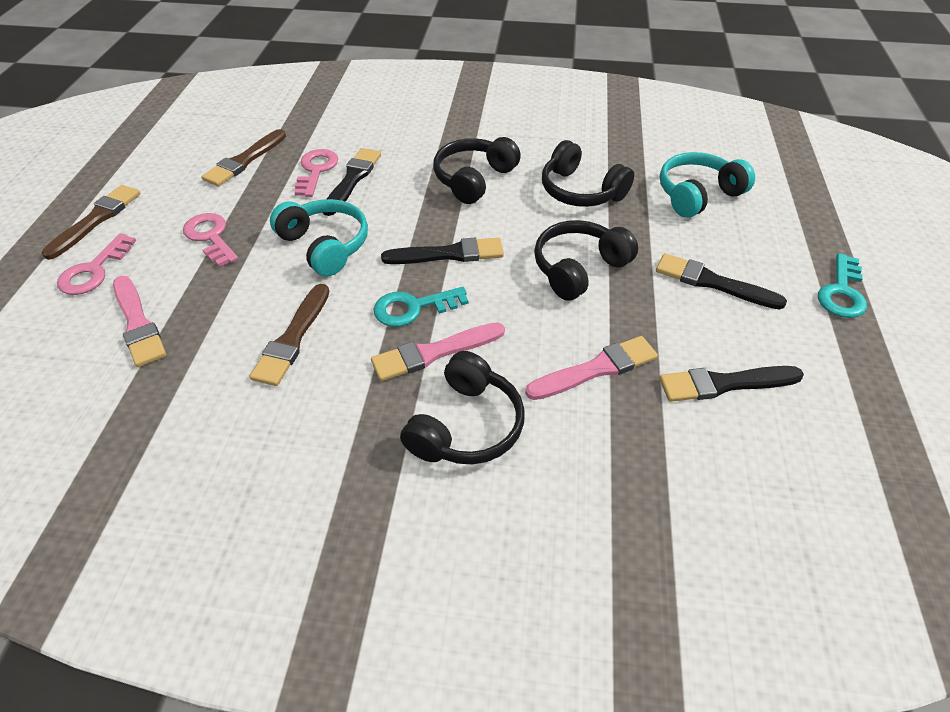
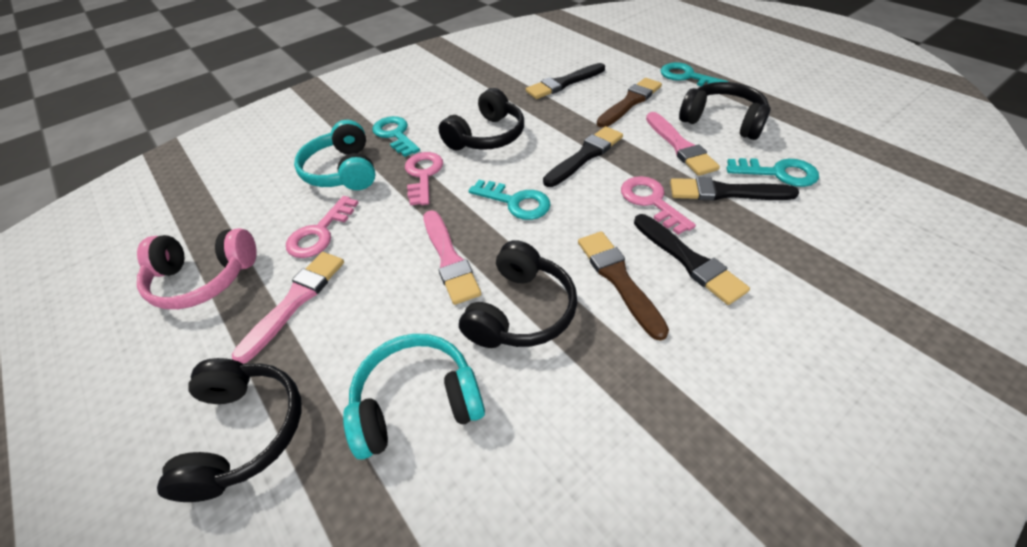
brown brush: 3 -> 2
pink headphones: 0 -> 1
turquoise key: 2 -> 4

